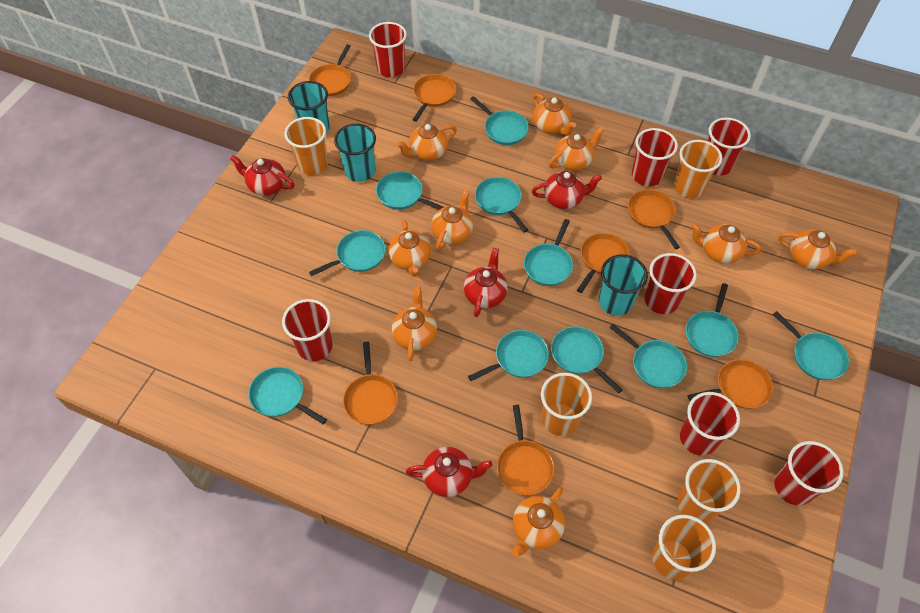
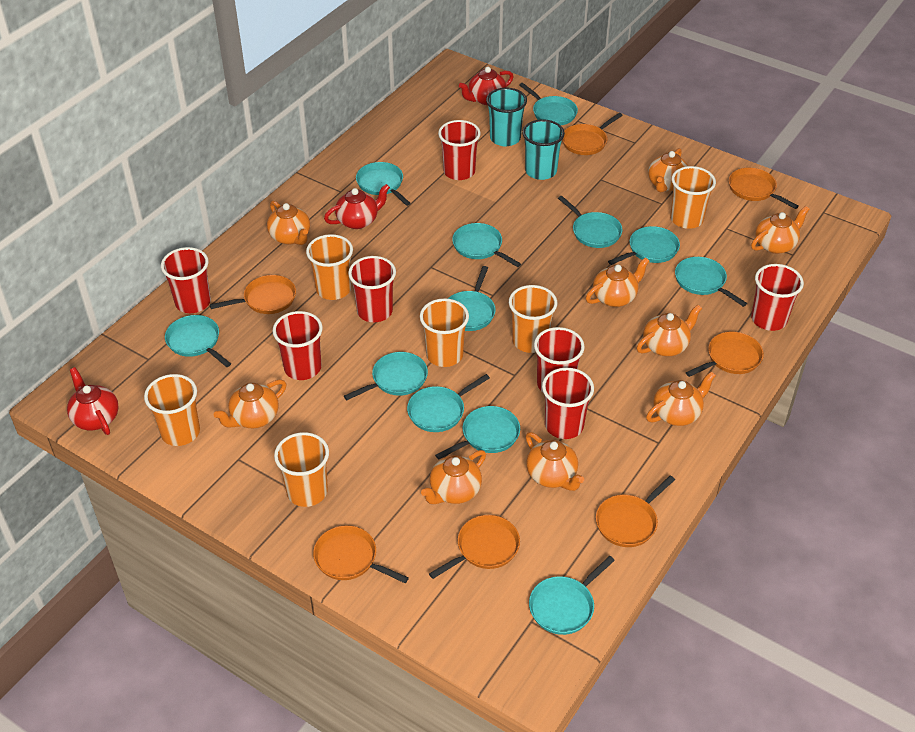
orange cup: 5 -> 6
red teapot: 4 -> 3
turquoise cup: 3 -> 2
turquoise pan: 11 -> 12

